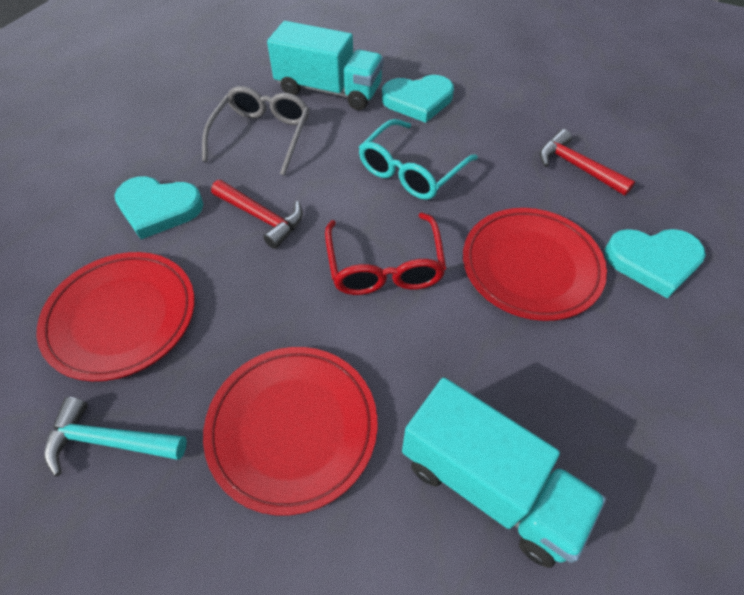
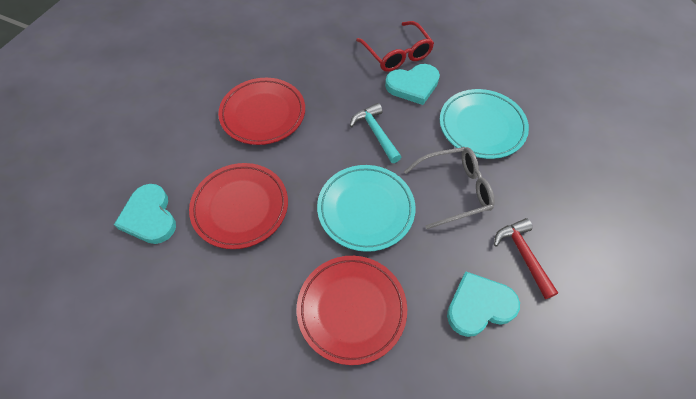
red hammer: 2 -> 1
turquoise glasses: 1 -> 0
turquoise plate: 0 -> 2
turquoise truck: 2 -> 0

